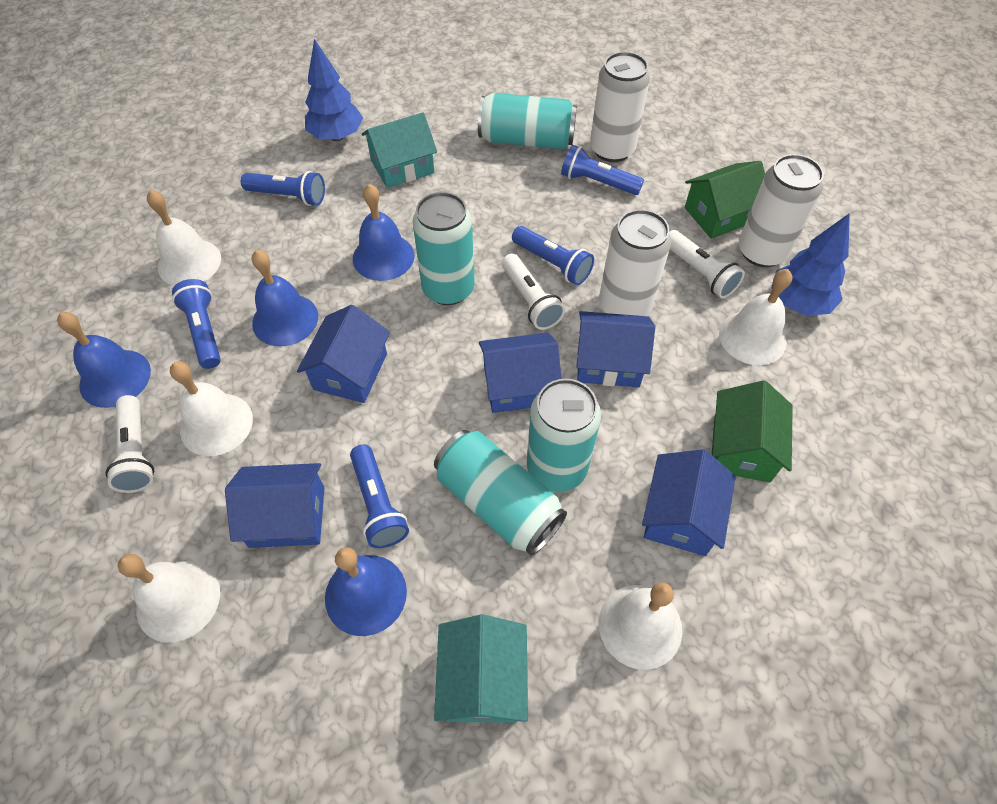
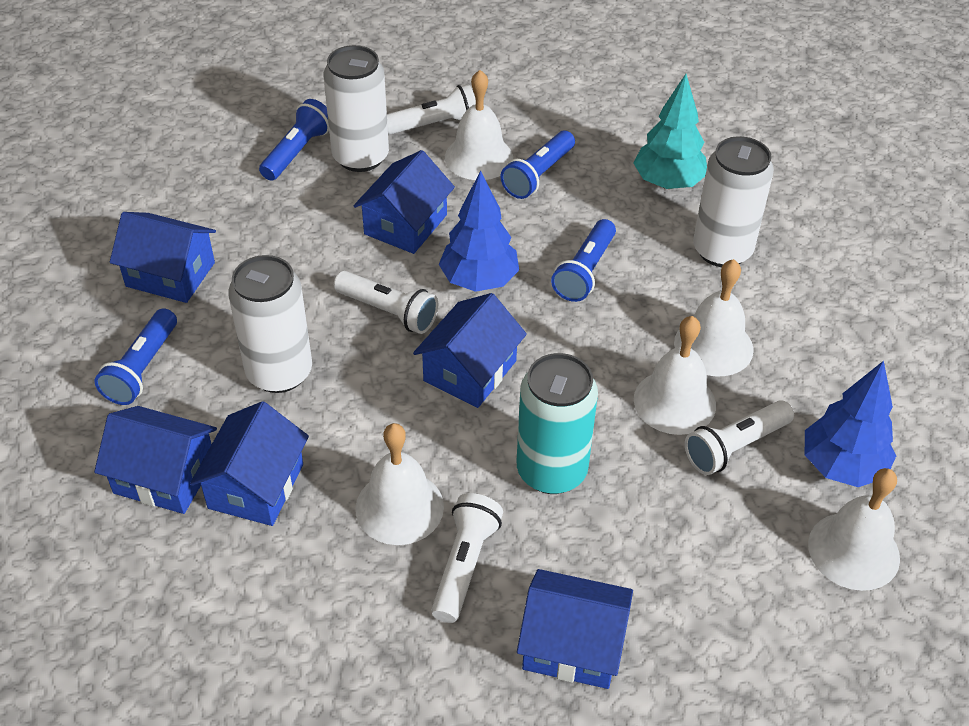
blue bell: 4 -> 0
blue flashlight: 5 -> 4
blue house: 5 -> 6
green house: 2 -> 0
turquoise can: 4 -> 1
turquoise house: 2 -> 0
turquoise tree: 0 -> 1
white flashlight: 3 -> 4

